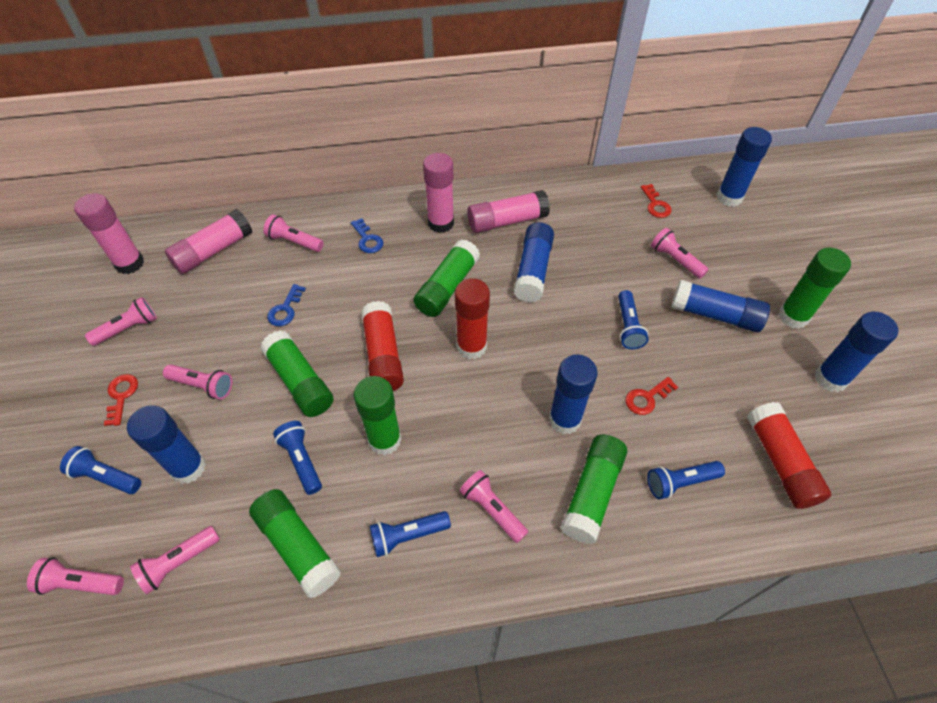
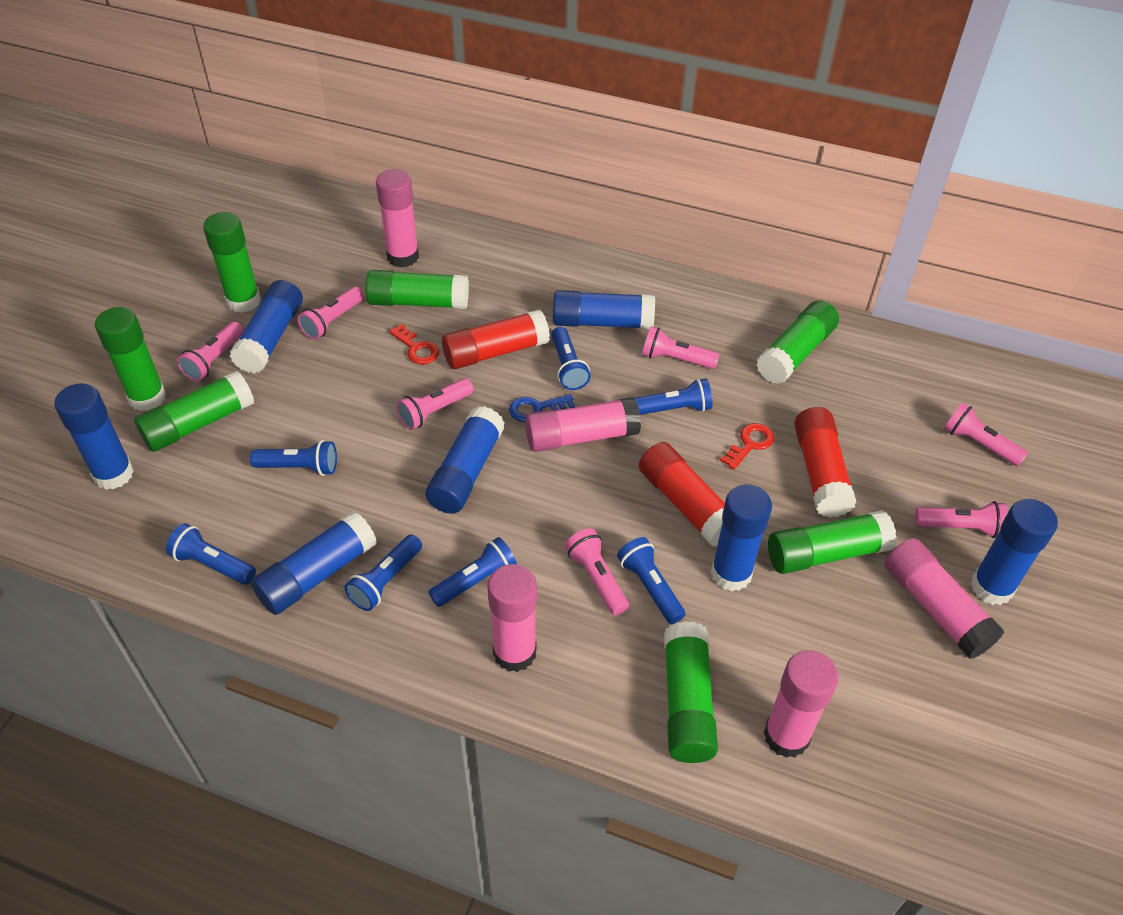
blue flashlight: 5 -> 7
blue glue stick: 6 -> 7
blue key: 2 -> 1
green glue stick: 6 -> 7
pink glue stick: 4 -> 5
red key: 3 -> 2

